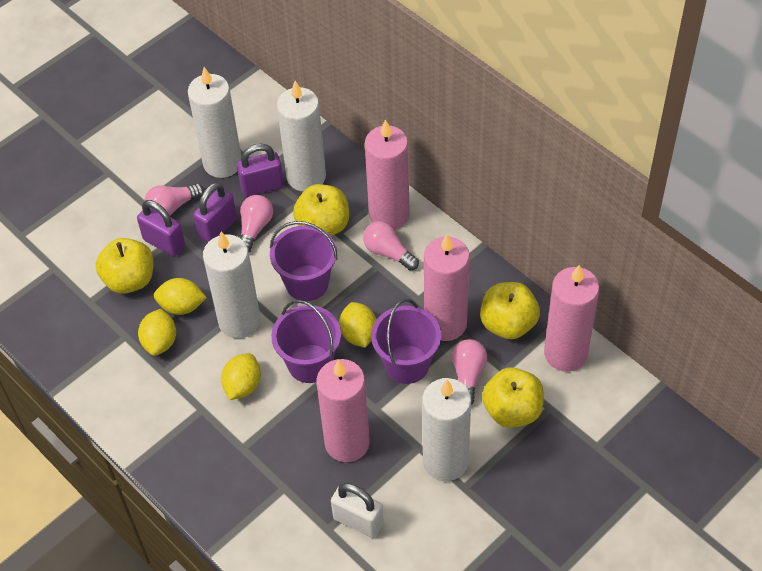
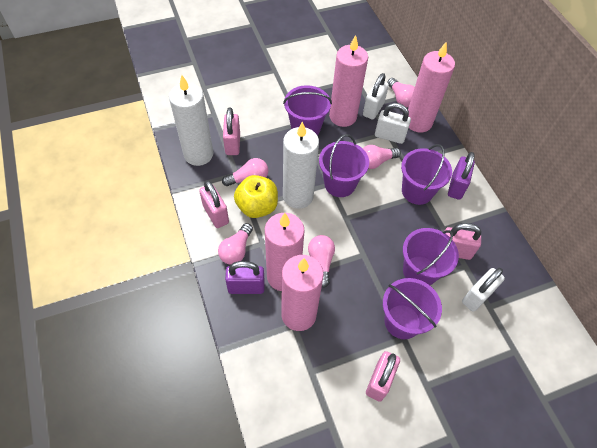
pink light bulb: 4 -> 5
pink padlock: 0 -> 4
purple bucket: 3 -> 5
purple padlock: 3 -> 2
white candle: 4 -> 2
white padlock: 1 -> 3
yellow apple: 4 -> 1
yellow lemon: 4 -> 0

